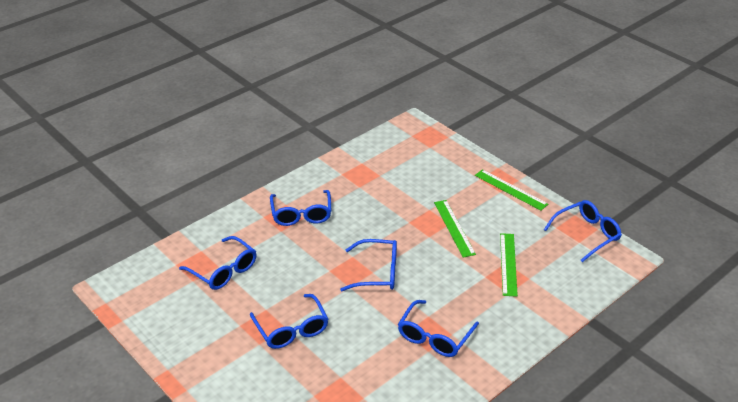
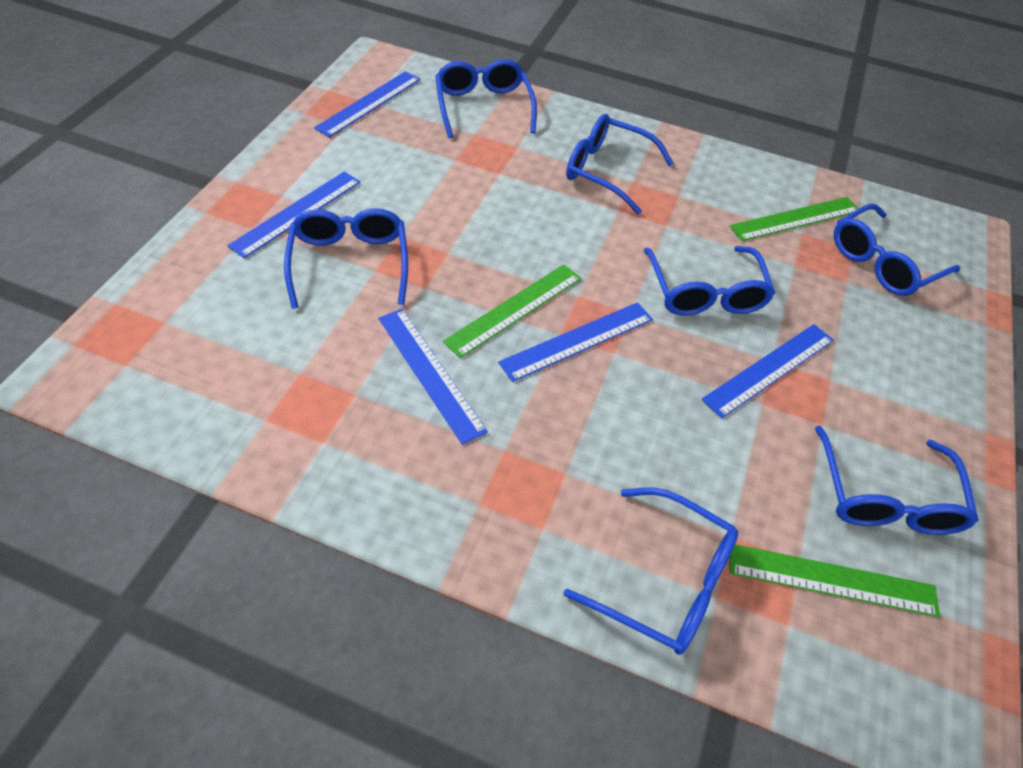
blue glasses: 6 -> 7
blue ruler: 0 -> 5

